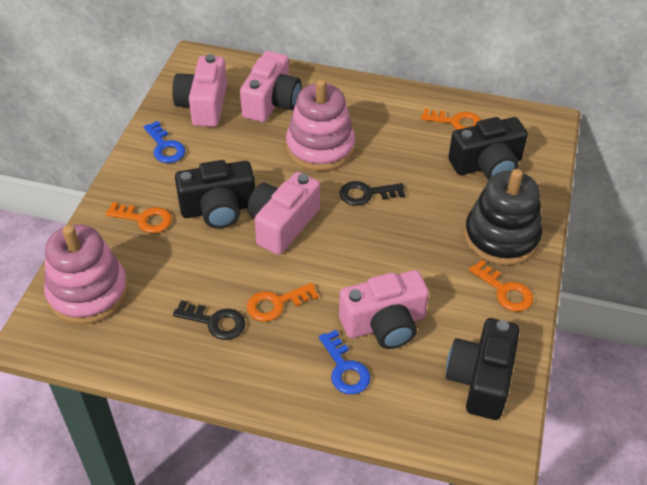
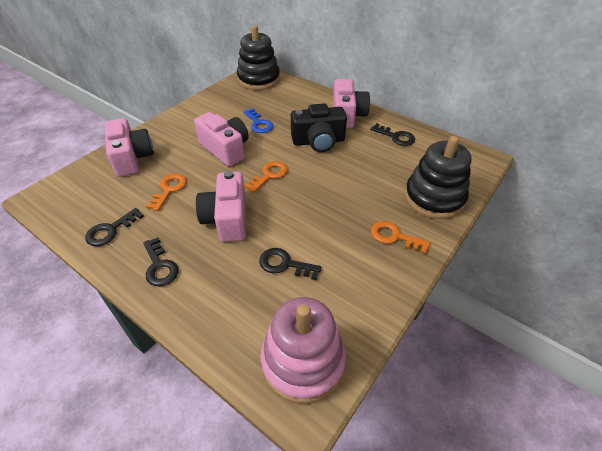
black camera: 3 -> 1
black key: 2 -> 4
black stacking toy: 1 -> 2
blue key: 2 -> 1
orange key: 4 -> 3
pink stacking toy: 2 -> 1

